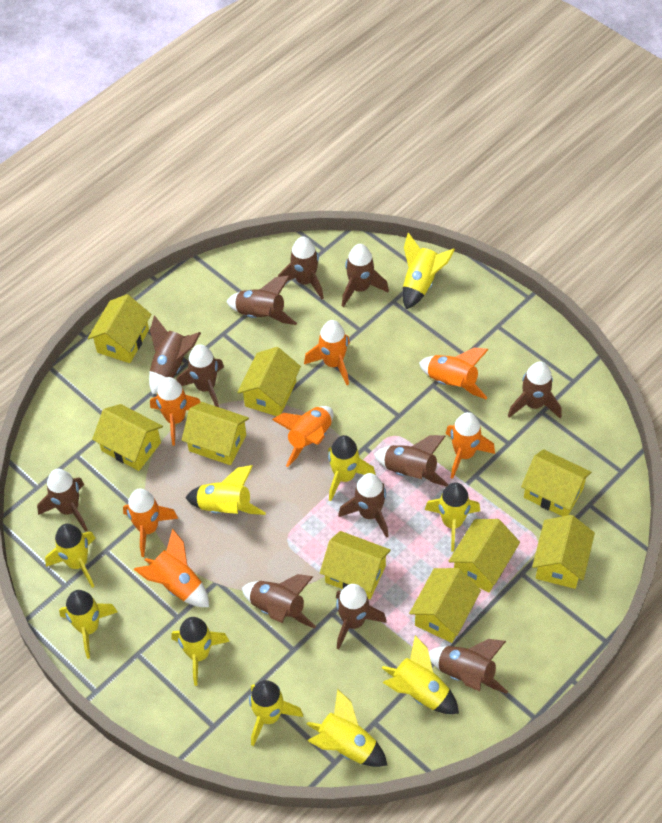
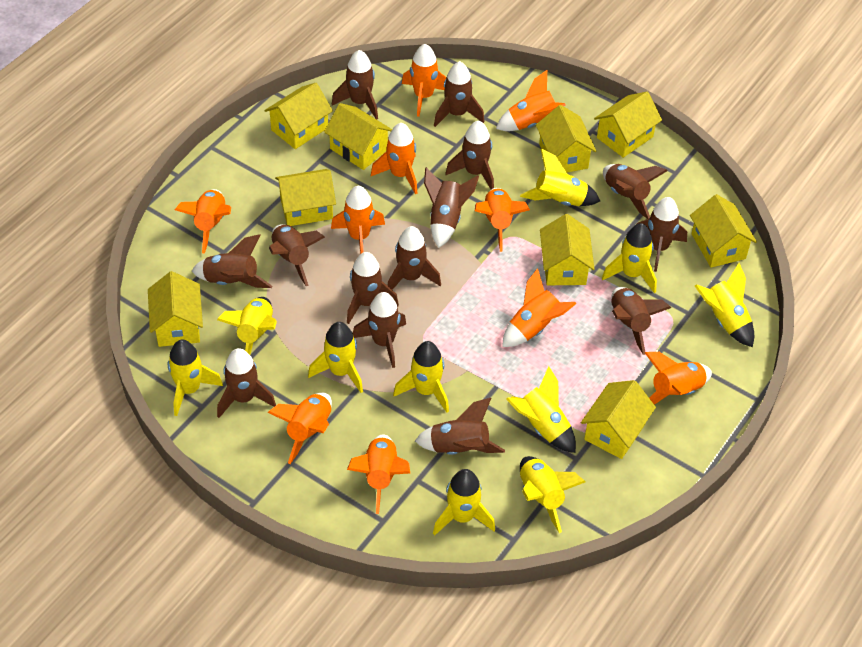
brown rocket: 12 -> 14
orange rocket: 7 -> 10

